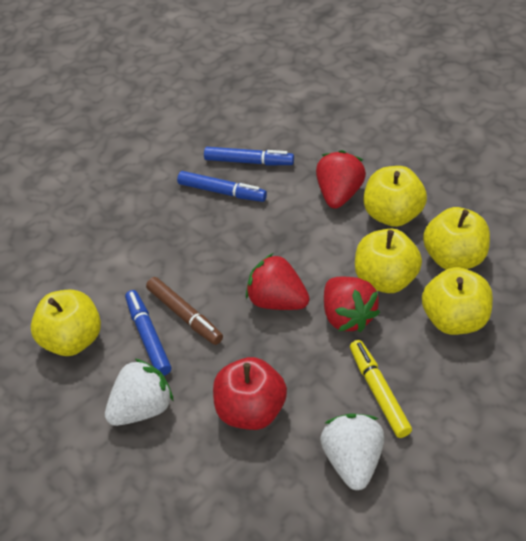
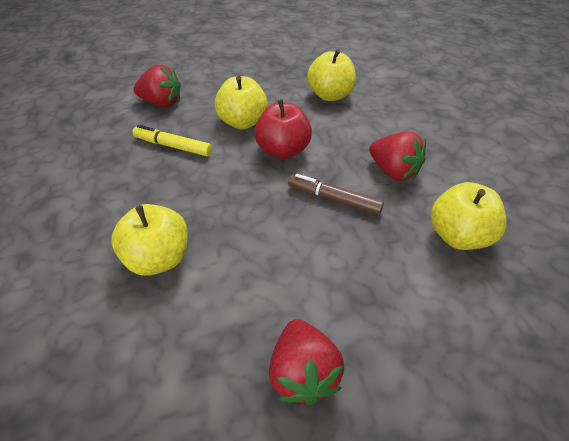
blue marker: 3 -> 0
white strawberry: 2 -> 0
yellow apple: 5 -> 4

